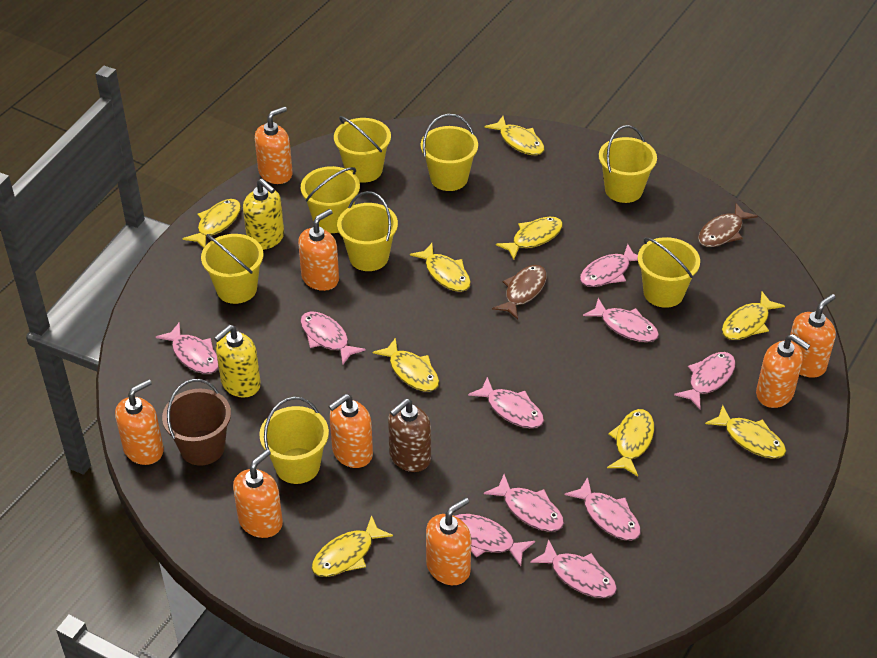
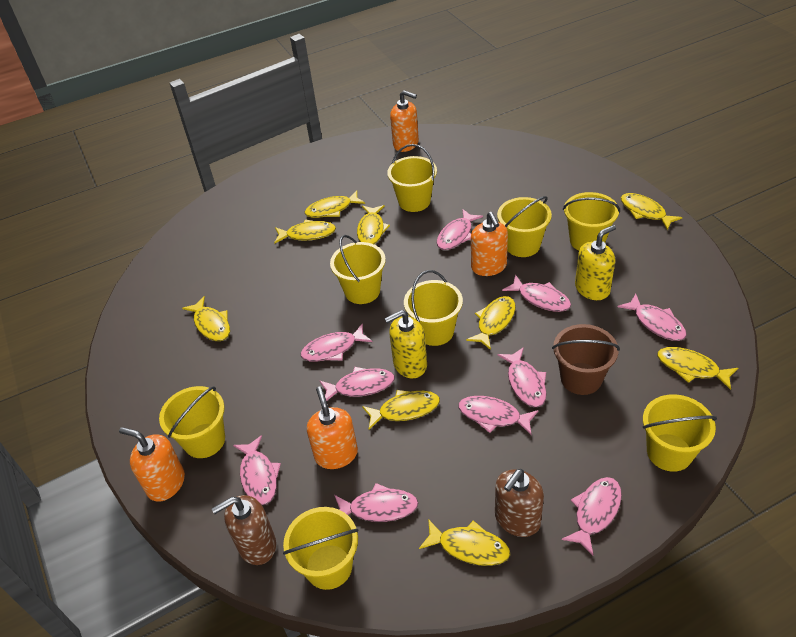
brown fish: 2 -> 0
brown soap dispenser: 1 -> 2
orange soap dispenser: 8 -> 4

